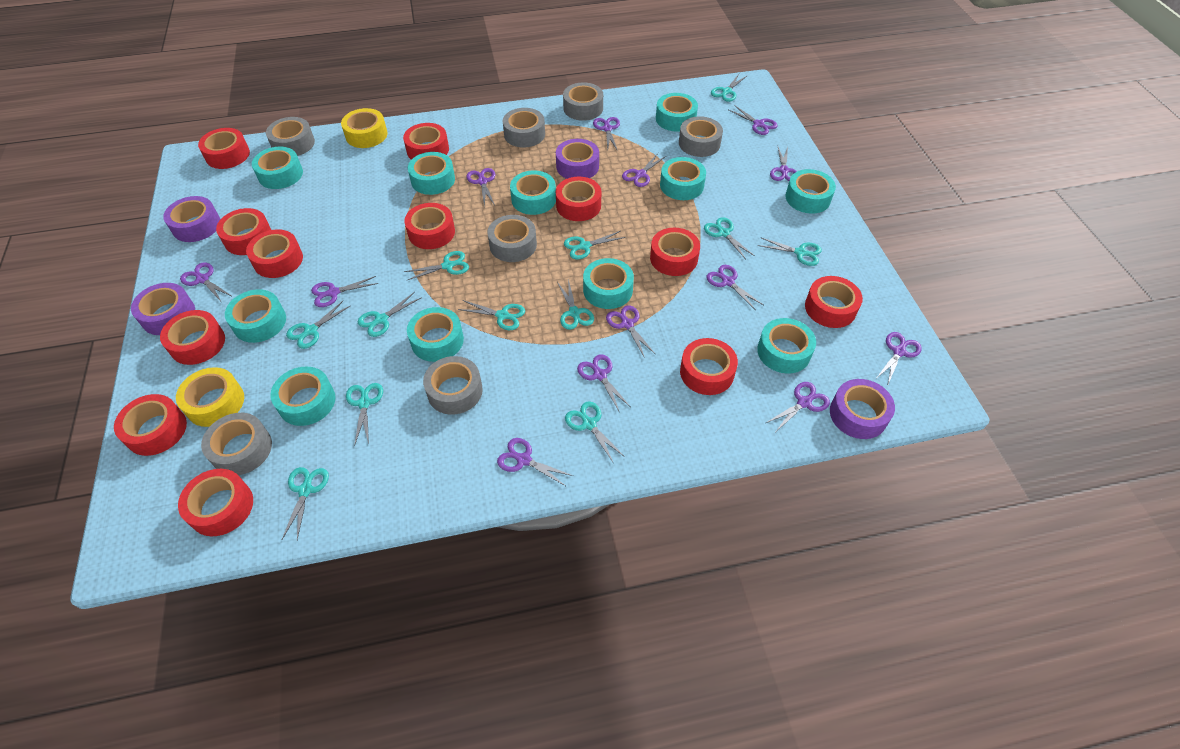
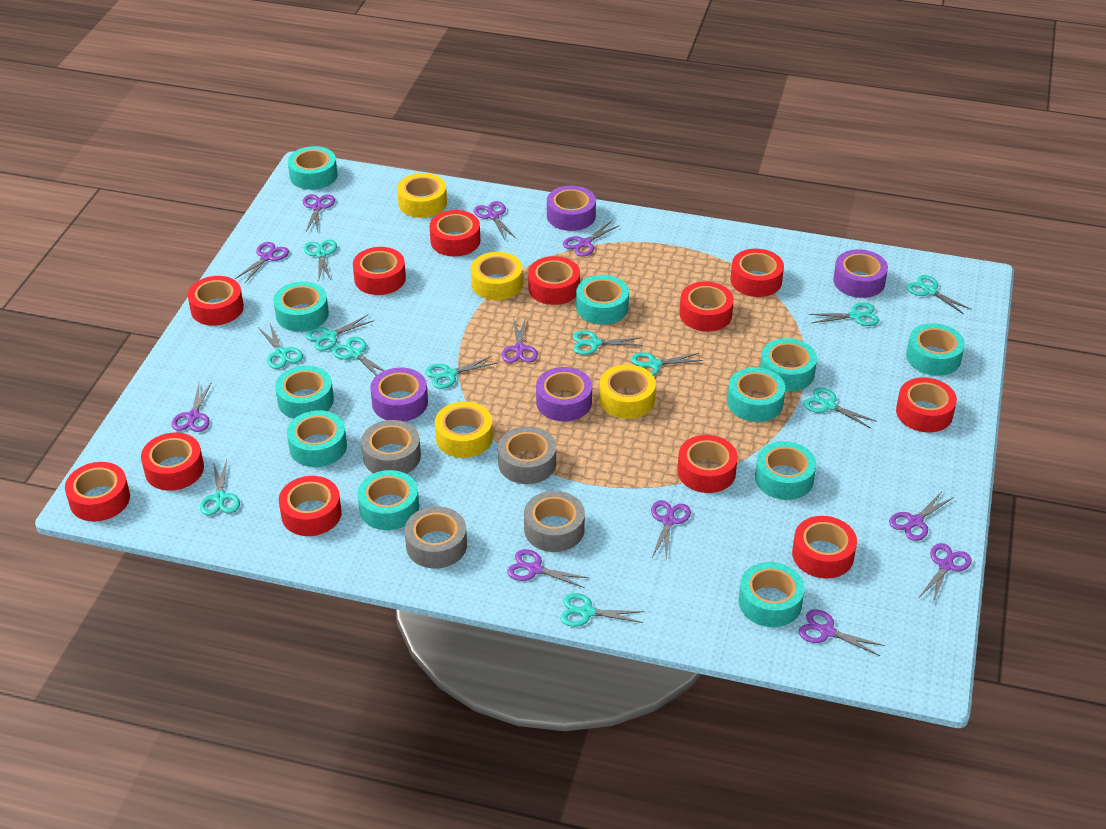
grey tape: 7 -> 4
purple scissors: 13 -> 11
yellow tape: 2 -> 4

